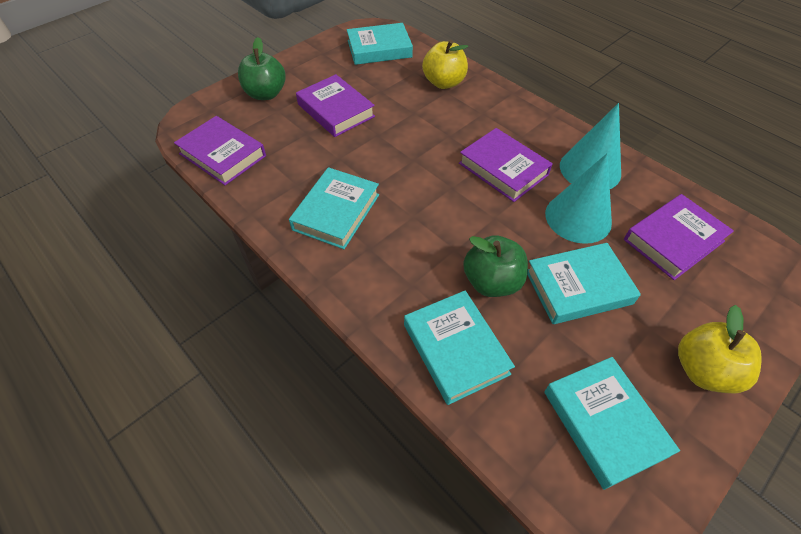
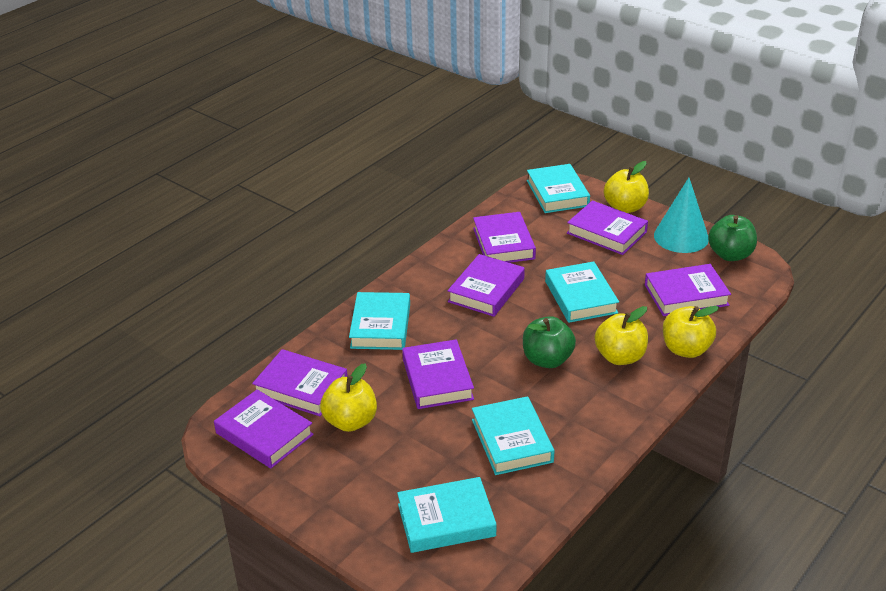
purple book: 4 -> 7
turquoise cone: 2 -> 1
yellow apple: 2 -> 4

